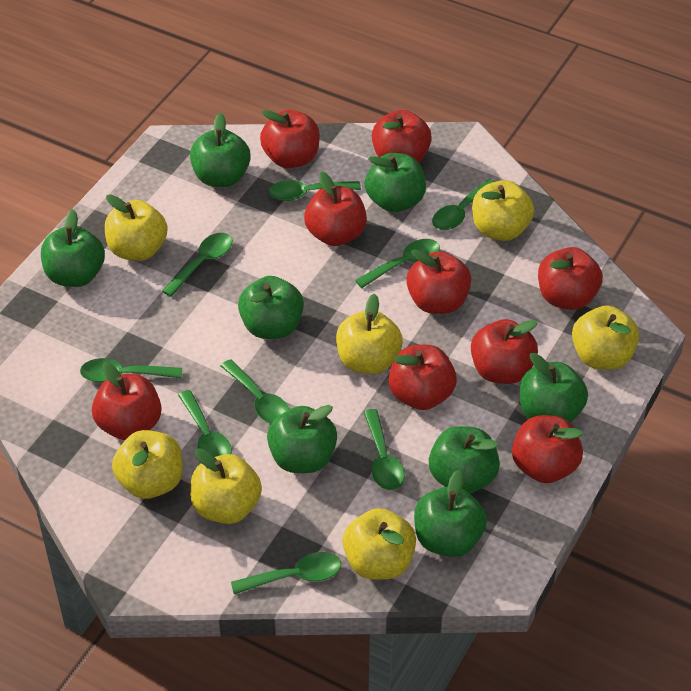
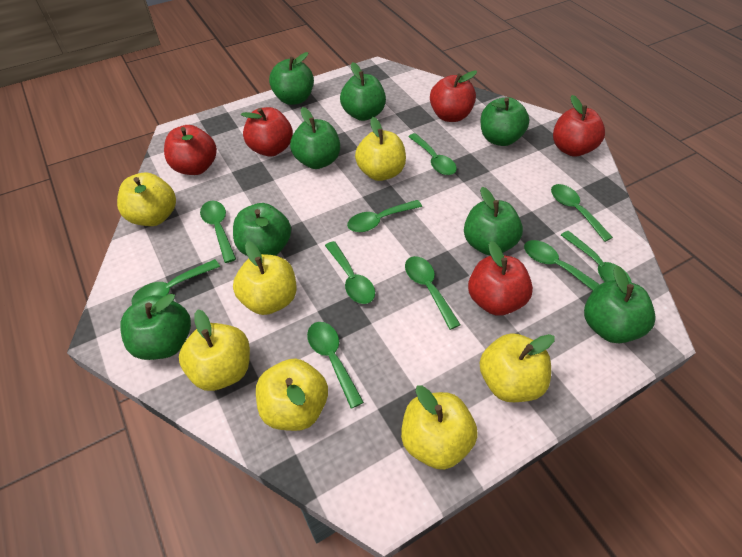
green spoon: 9 -> 10
red apple: 9 -> 5

